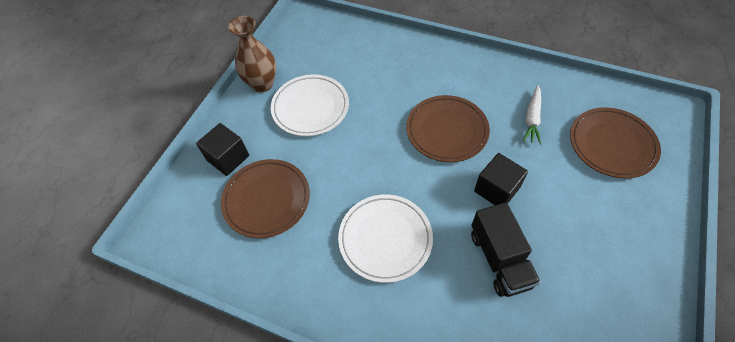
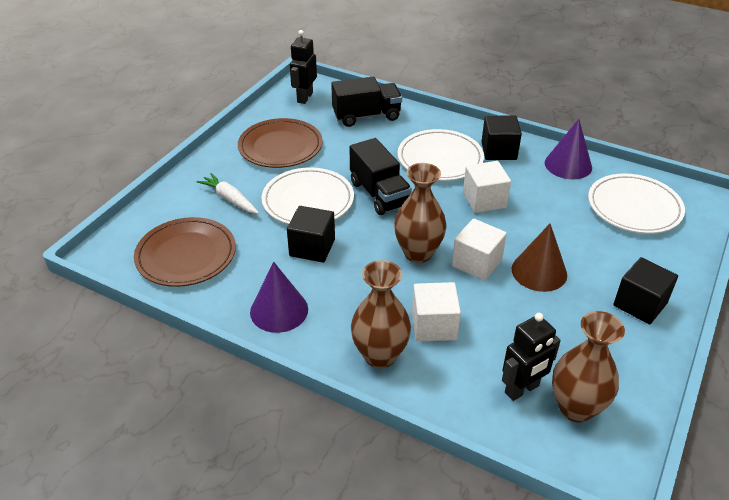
black cube: 2 -> 3
black robot: 0 -> 2
black truck: 1 -> 2
brown cone: 0 -> 1
brown plate: 3 -> 2
brown vase: 1 -> 3
purple cone: 0 -> 2
white cube: 0 -> 3
white plate: 2 -> 3

